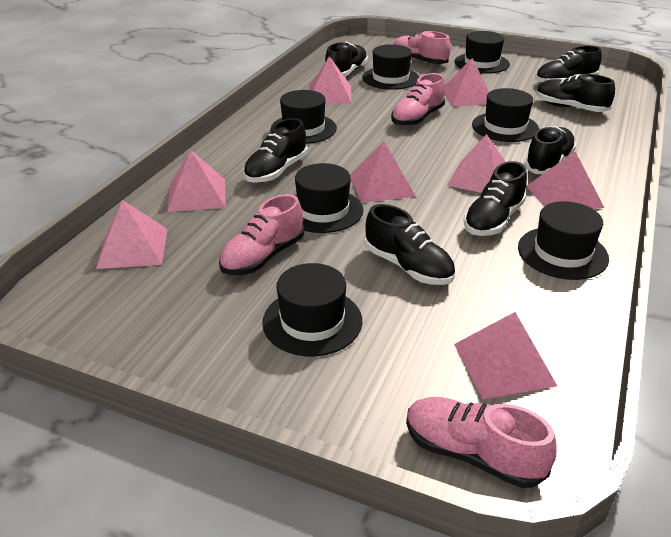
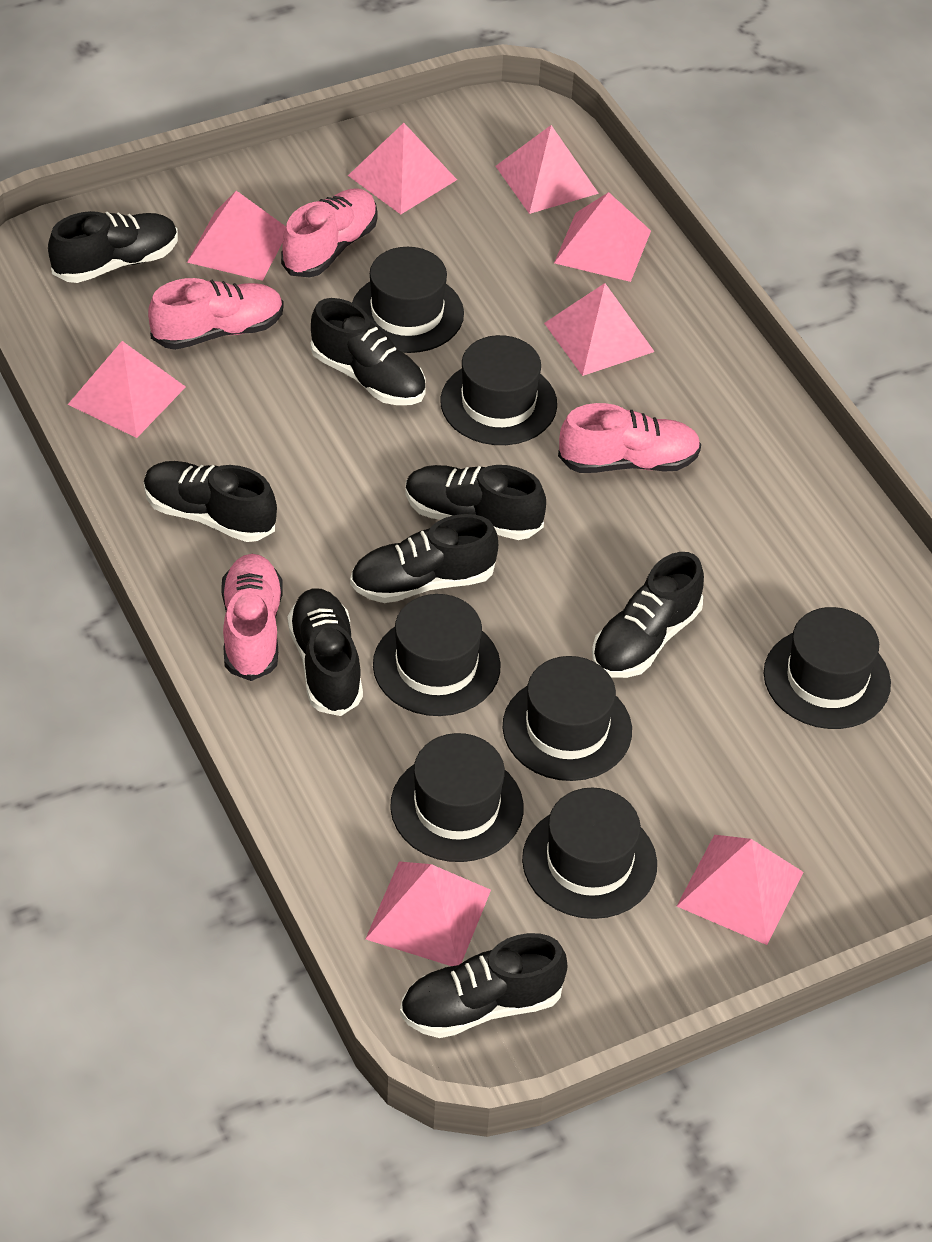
black shoe: 7 -> 8

